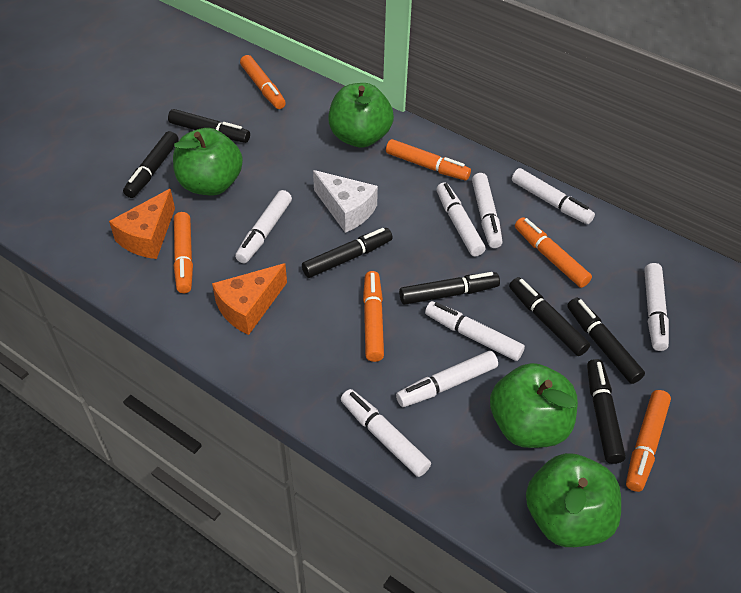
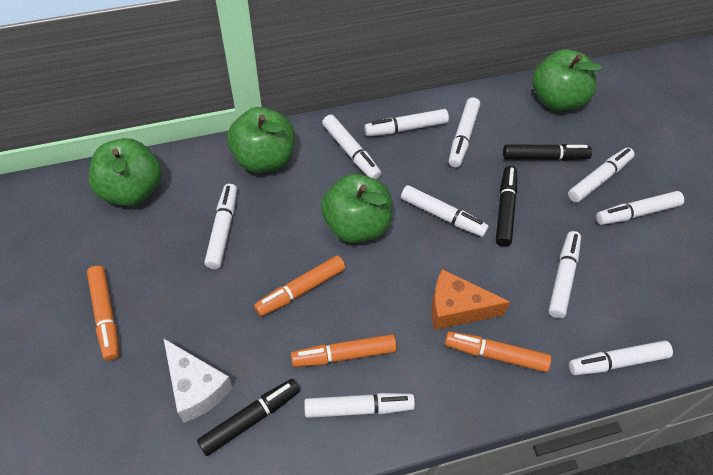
black marker: 7 -> 3
orange cheese: 2 -> 1
orange marker: 6 -> 4
white marker: 8 -> 10

